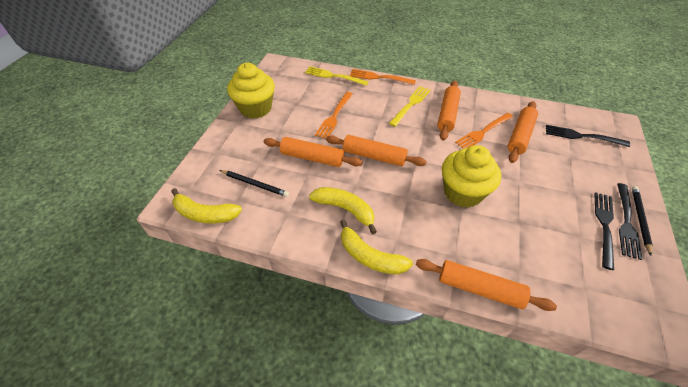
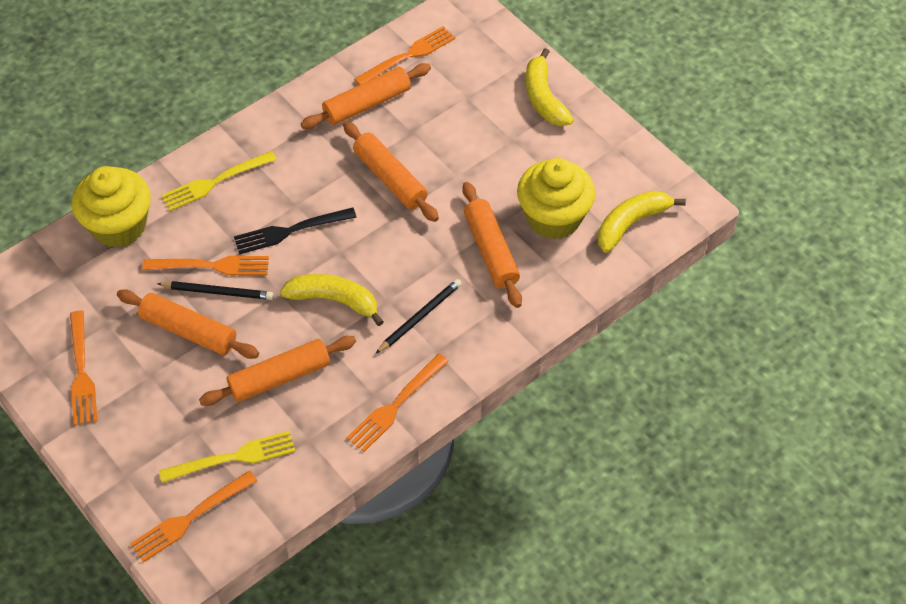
black fork: 3 -> 1
orange fork: 3 -> 5

